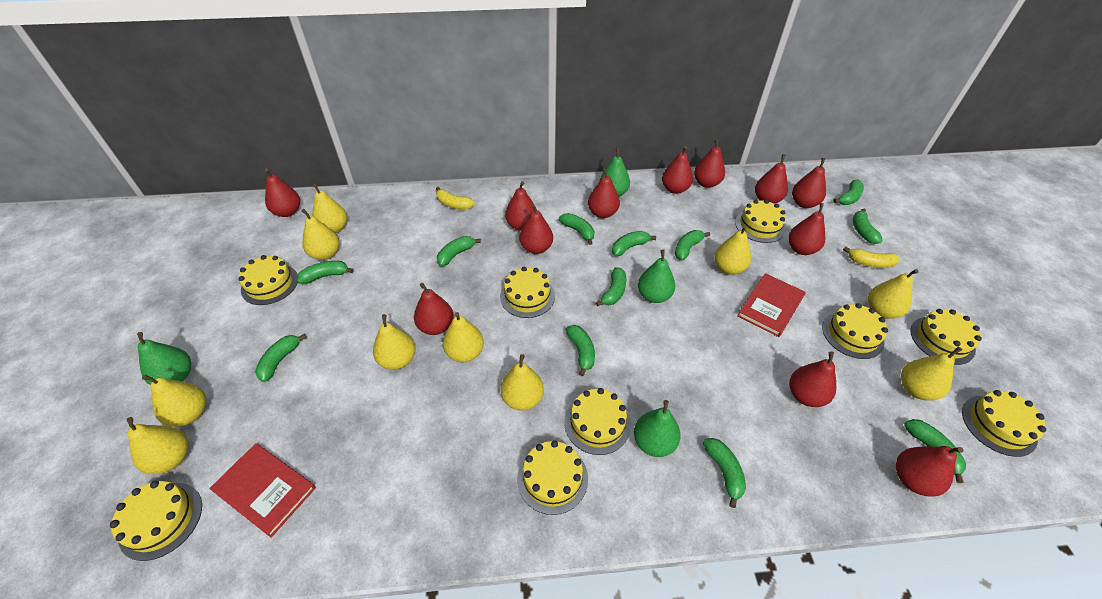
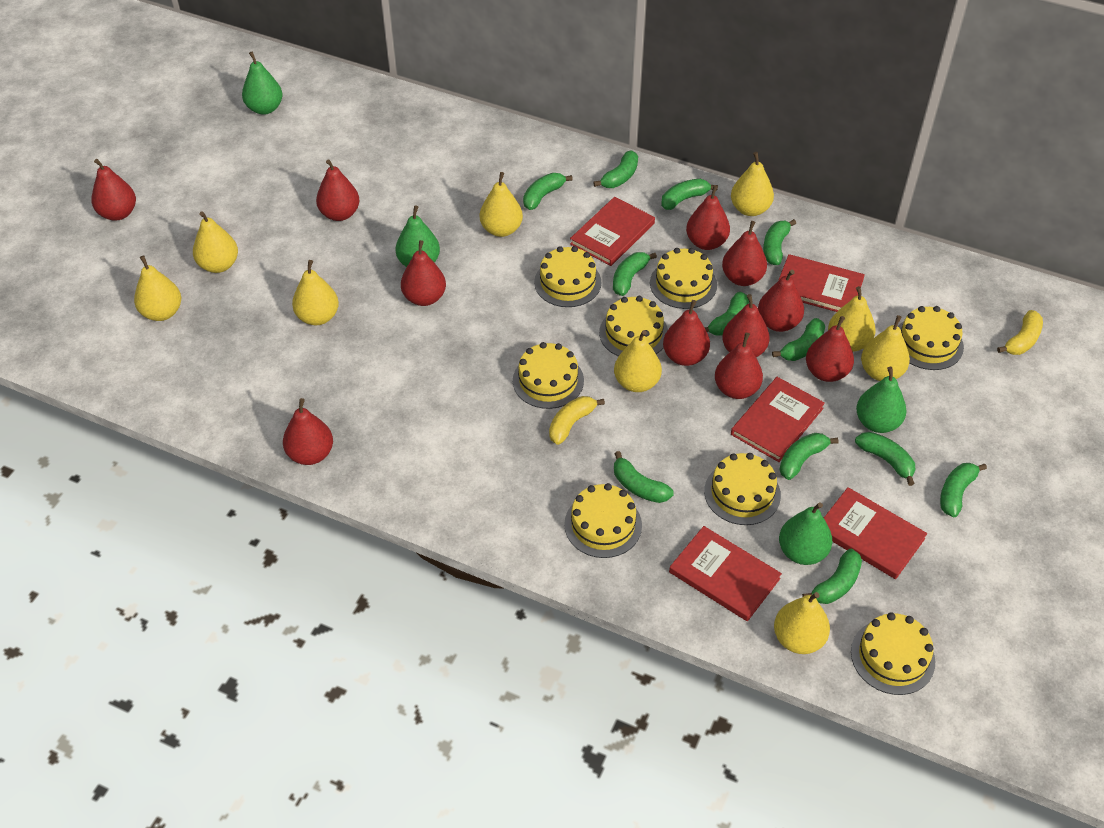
red book: 2 -> 5
red pear: 12 -> 11
yellow cake: 9 -> 8
yellow pear: 10 -> 9

